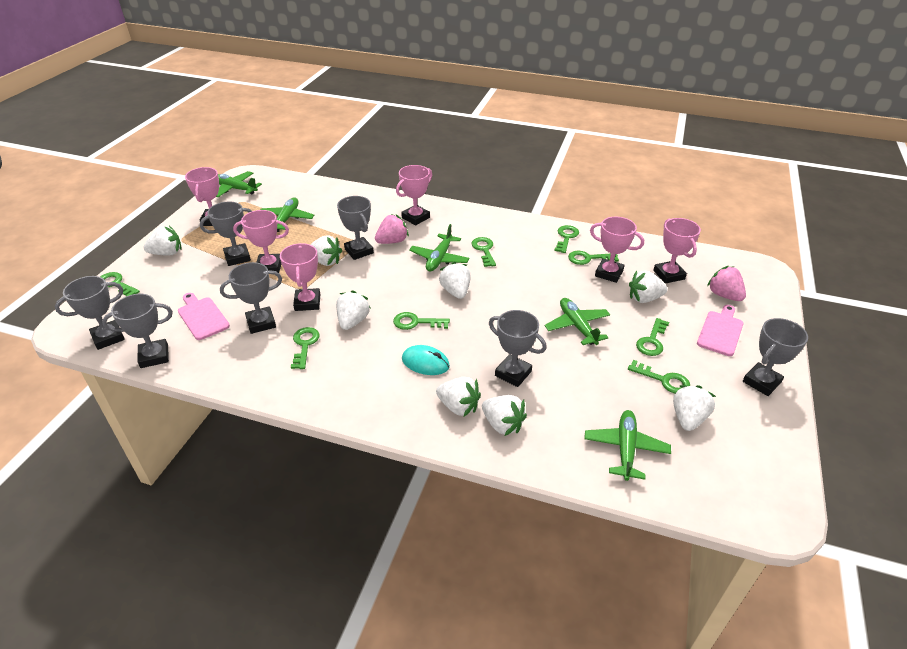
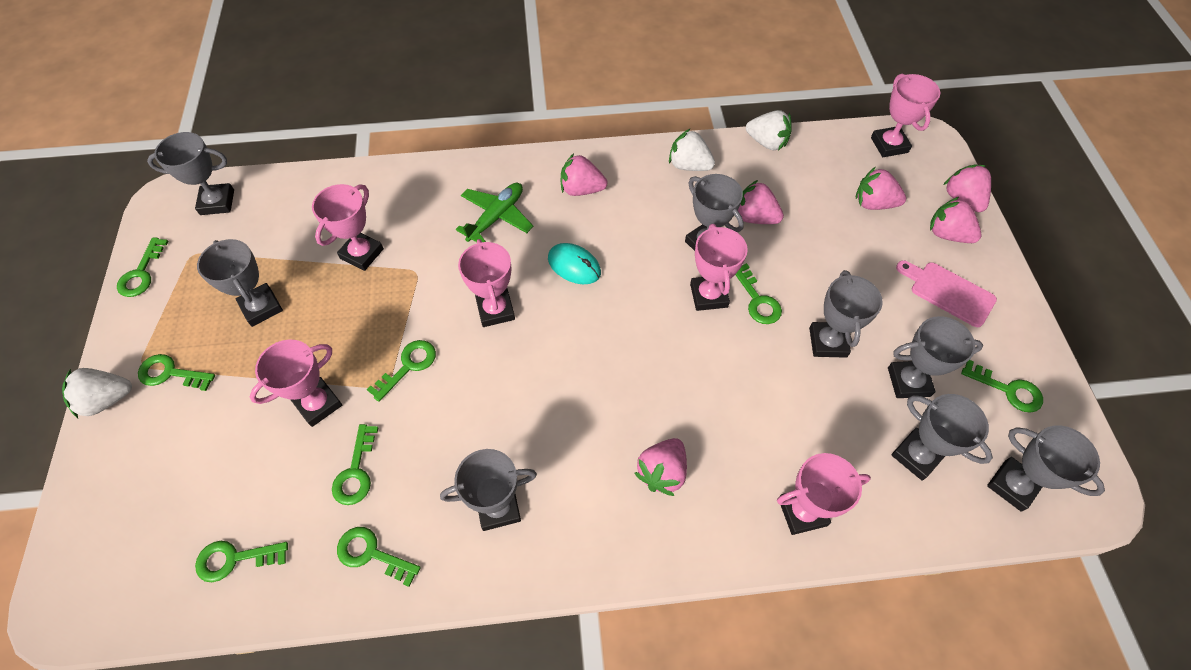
green plane: 5 -> 1
grey trophy: 7 -> 8
pink cutting board: 2 -> 1
pink strawberry: 2 -> 6
white strawberry: 8 -> 3

